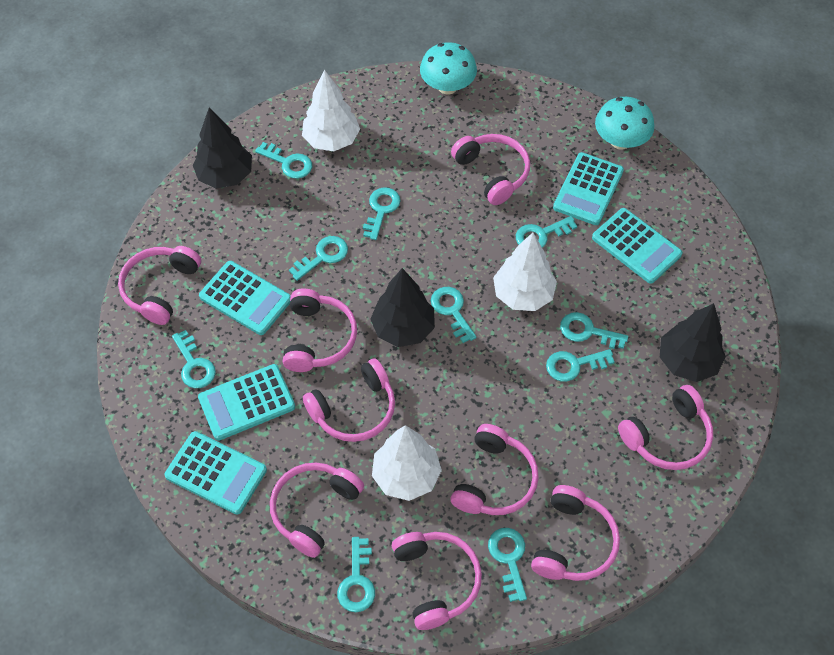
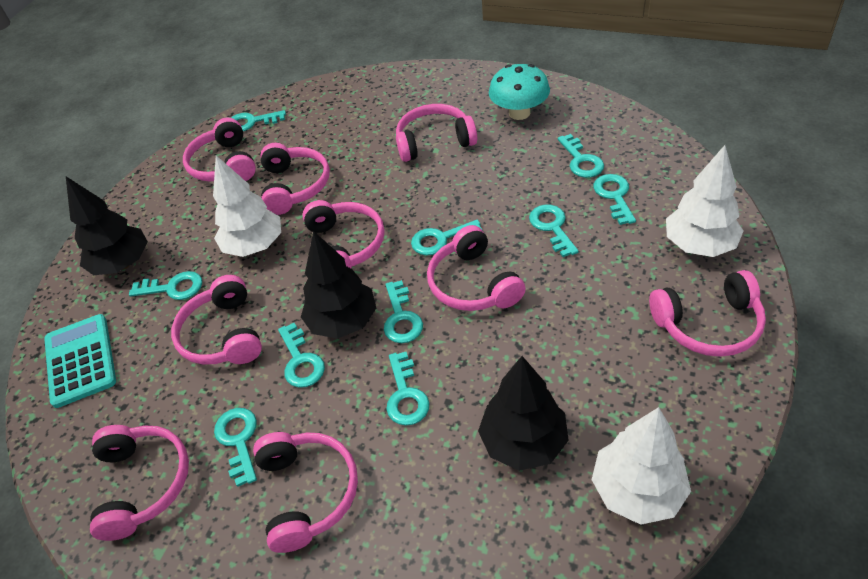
turquoise calculator: 5 -> 1
turquoise mushroom: 2 -> 1

